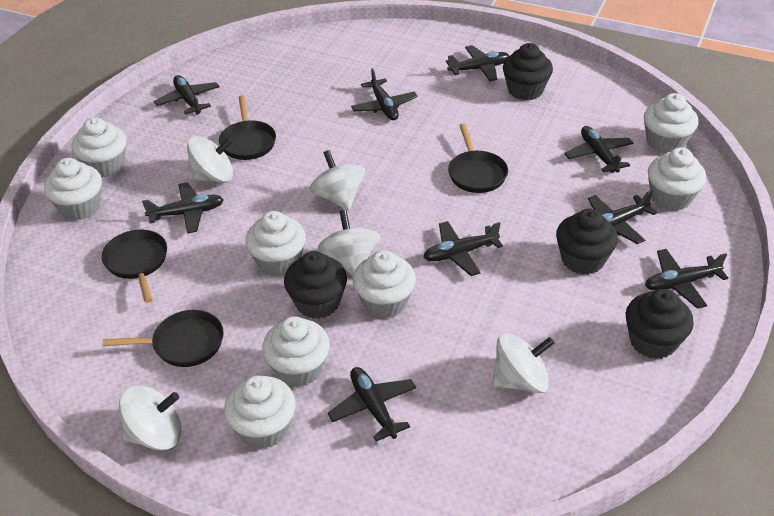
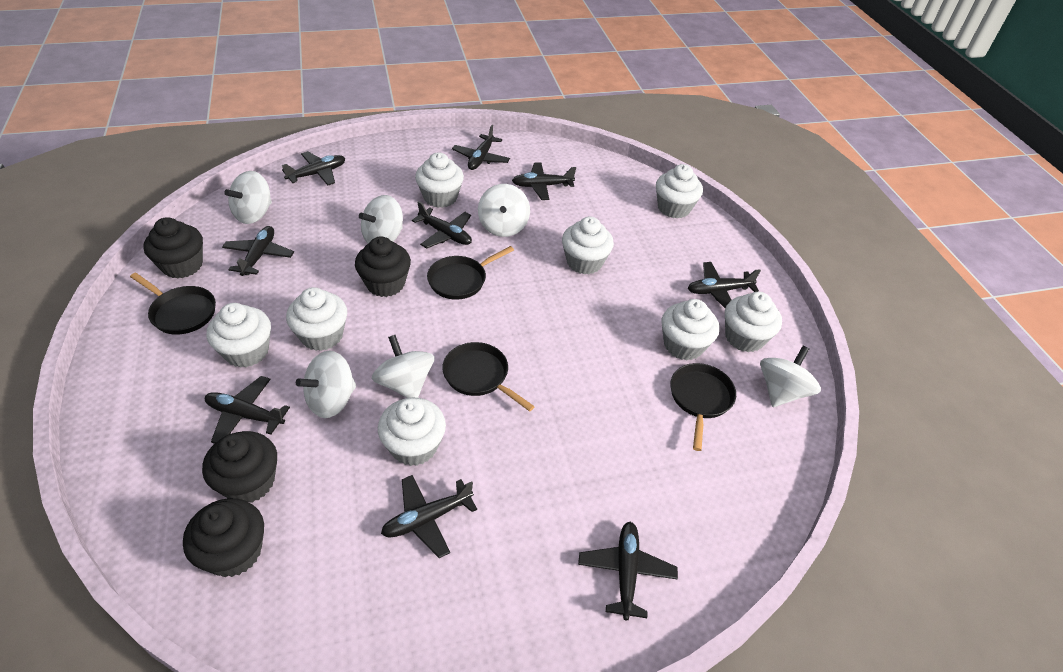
white spinning top: 5 -> 6

